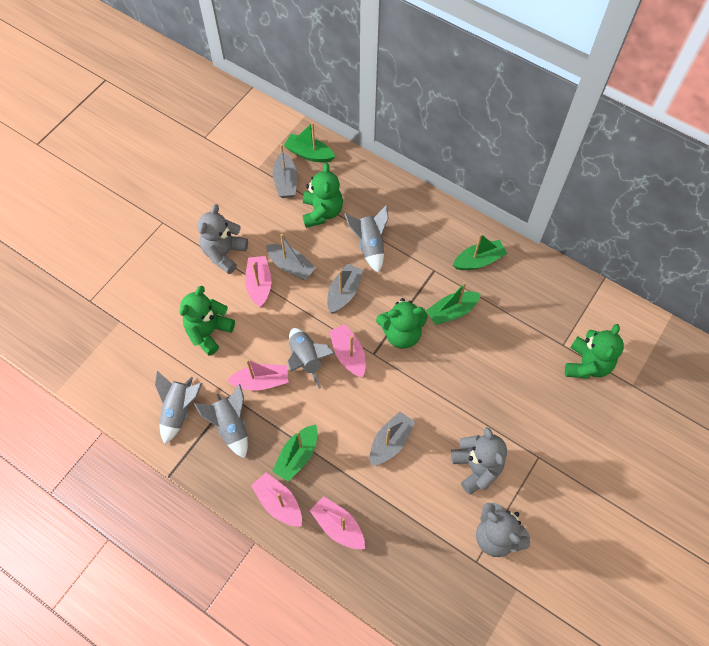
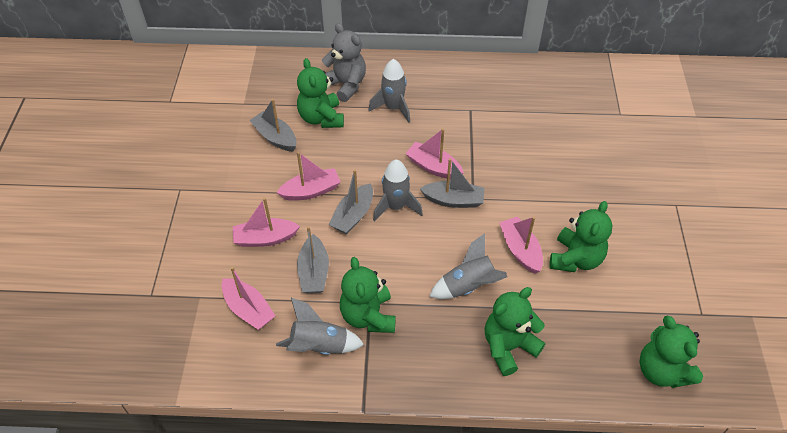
green boat: 4 -> 0
green teddy bear: 4 -> 5
grey teddy bear: 3 -> 1

